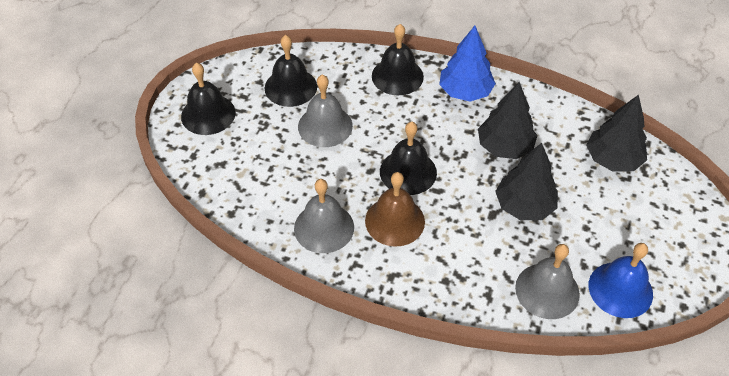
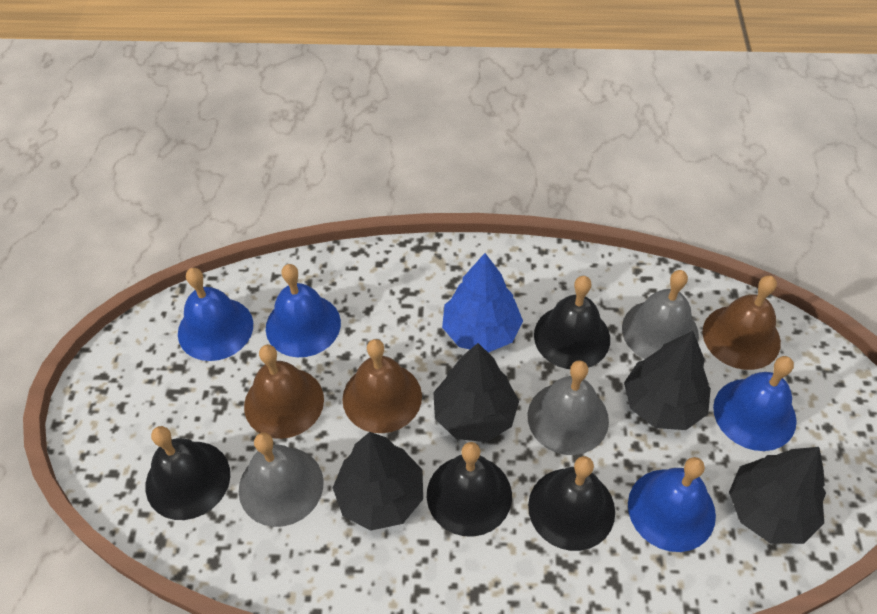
black tree: 3 -> 4
blue bell: 1 -> 4
brown bell: 1 -> 3

